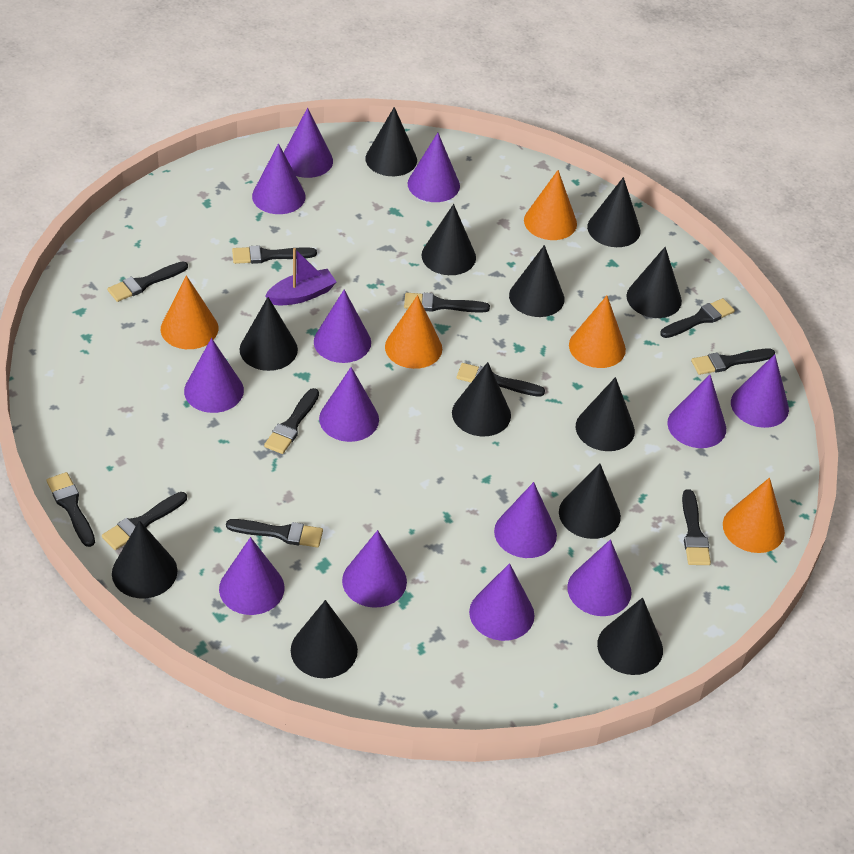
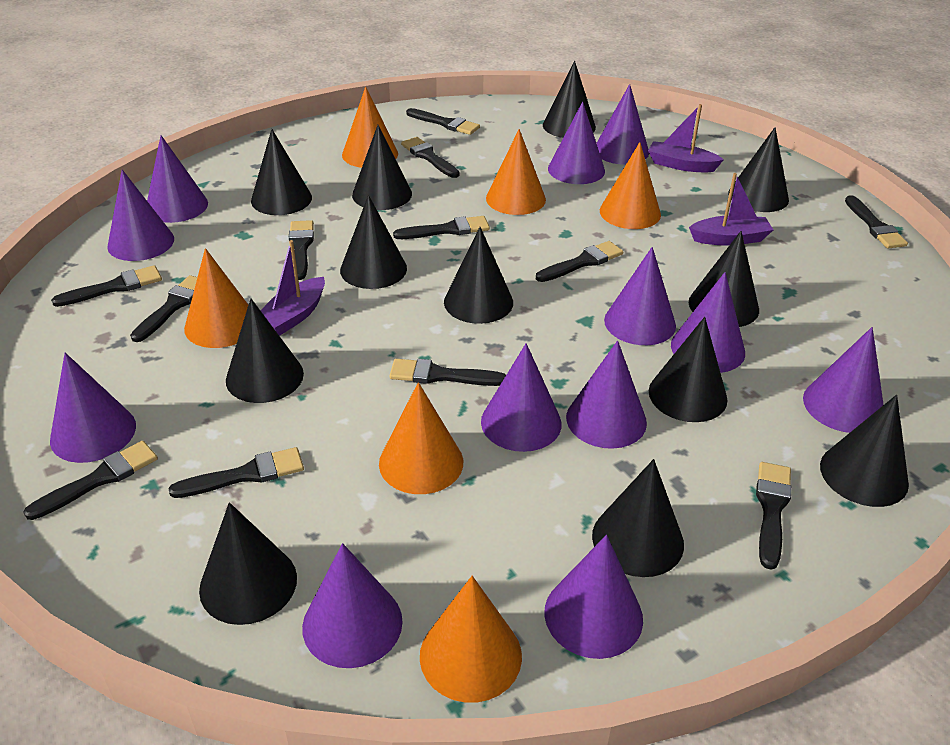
black brush: 11 -> 12
orange cone: 5 -> 6
purple boat: 1 -> 3
purple cone: 13 -> 12

